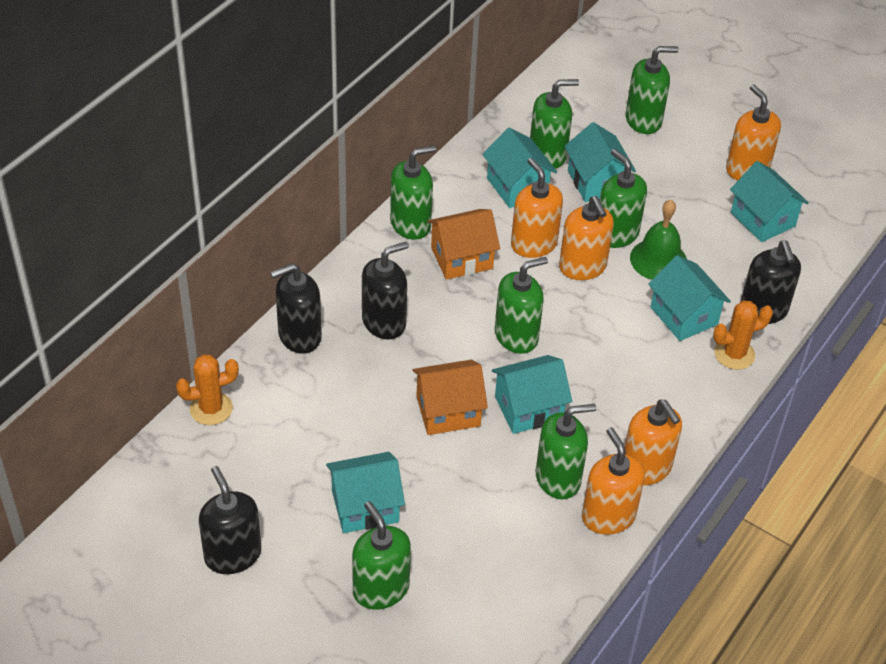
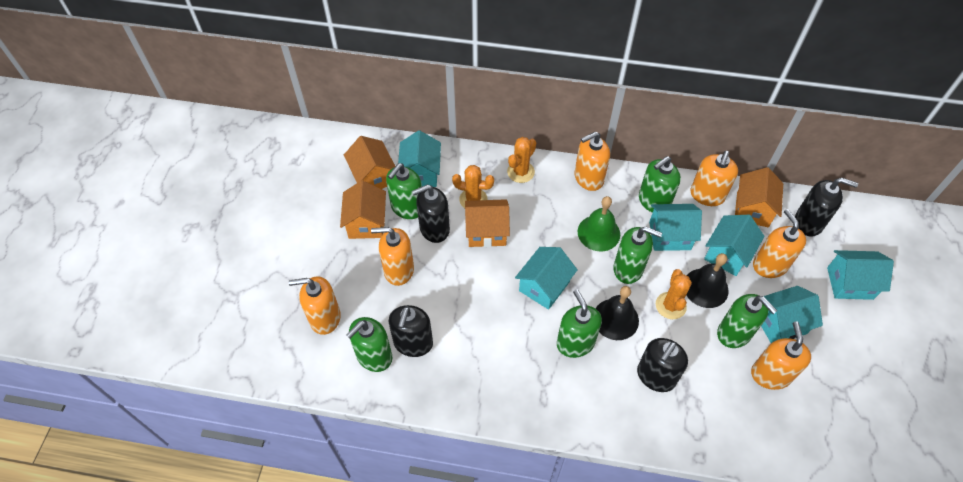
black bell: 0 -> 2
green soap dispenser: 7 -> 6
orange cactus: 2 -> 3
orange house: 2 -> 4
orange soap dispenser: 5 -> 6

